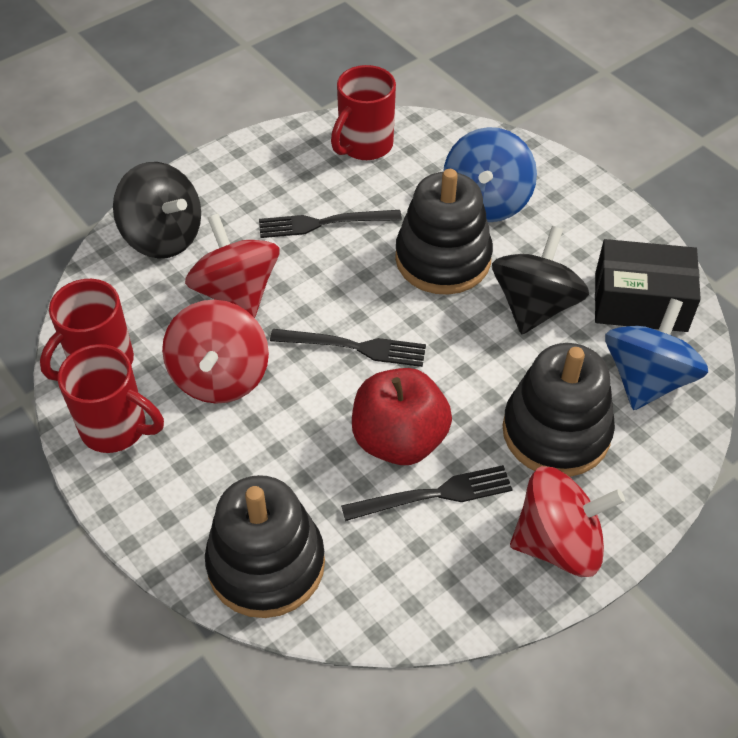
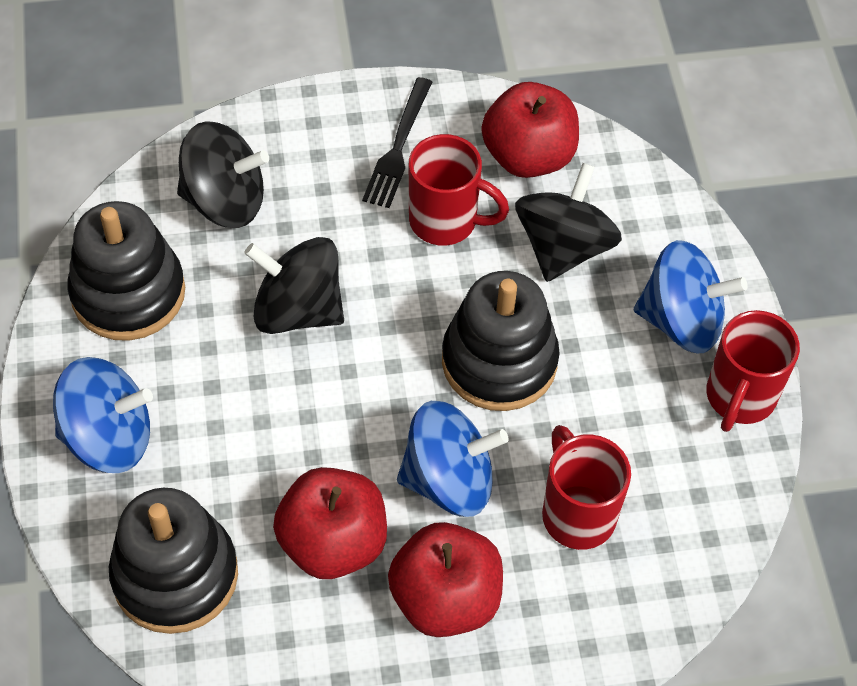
black box: 1 -> 0
black fork: 3 -> 1
black spinning top: 2 -> 3
blue spinning top: 2 -> 3
red apple: 1 -> 3
red spinning top: 3 -> 0

